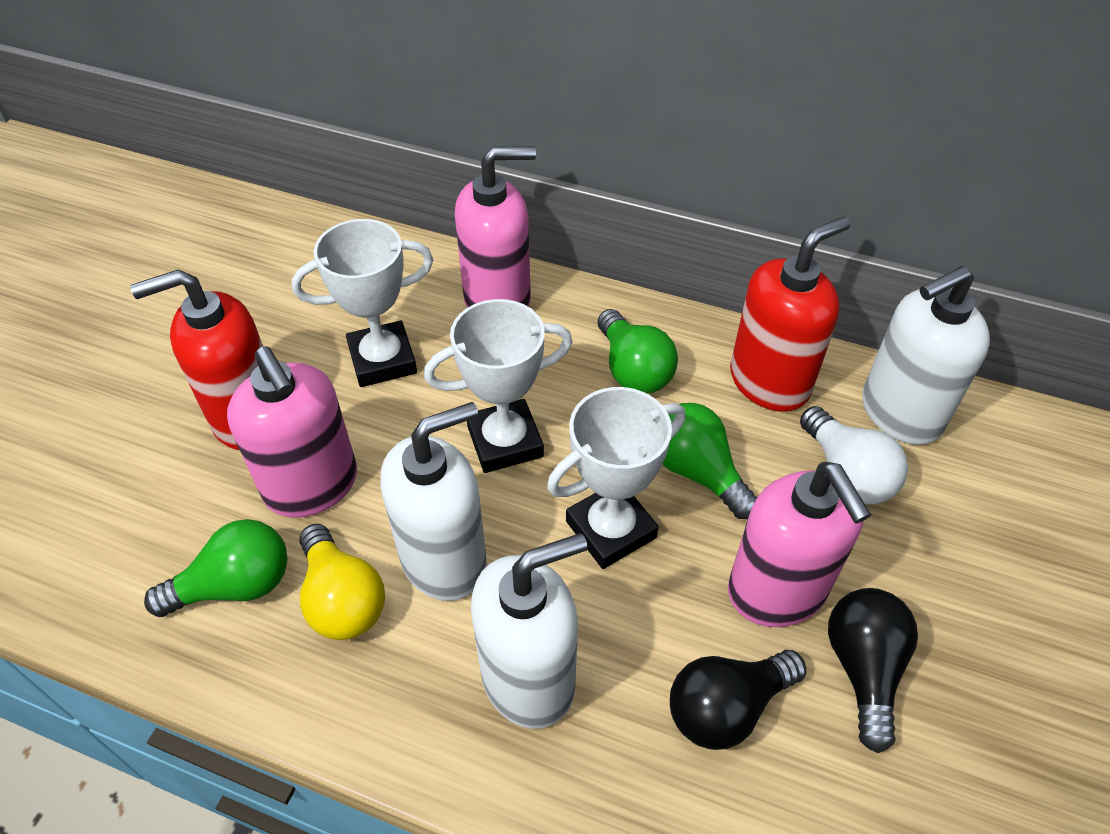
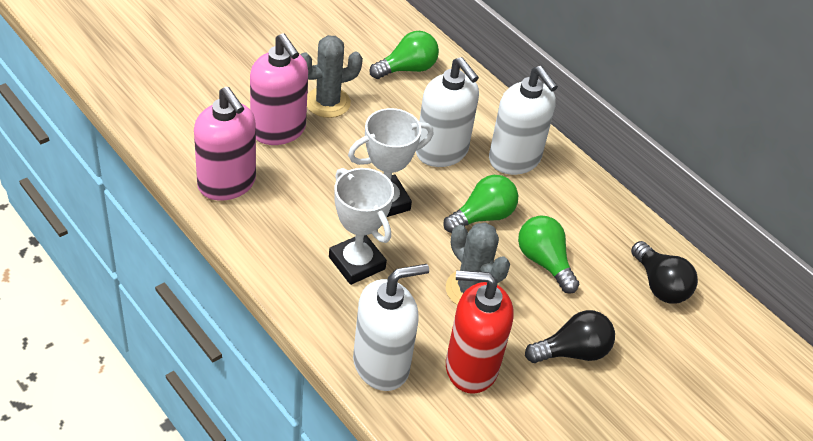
grey cactus: 0 -> 2
pink soap dispenser: 3 -> 2
red soap dispenser: 2 -> 1
white light bulb: 1 -> 0
white trophy: 3 -> 2
yellow light bulb: 1 -> 0

